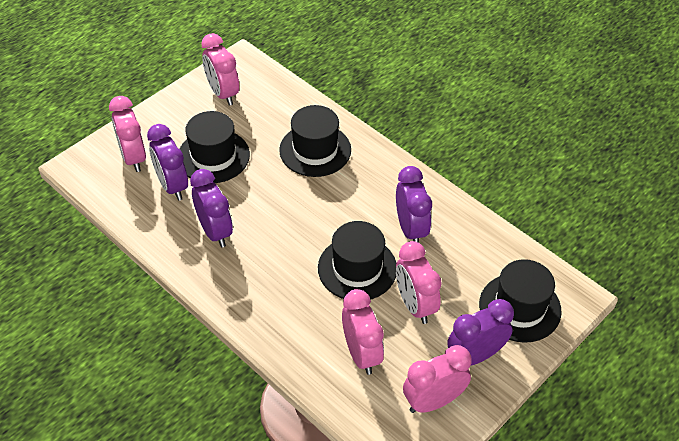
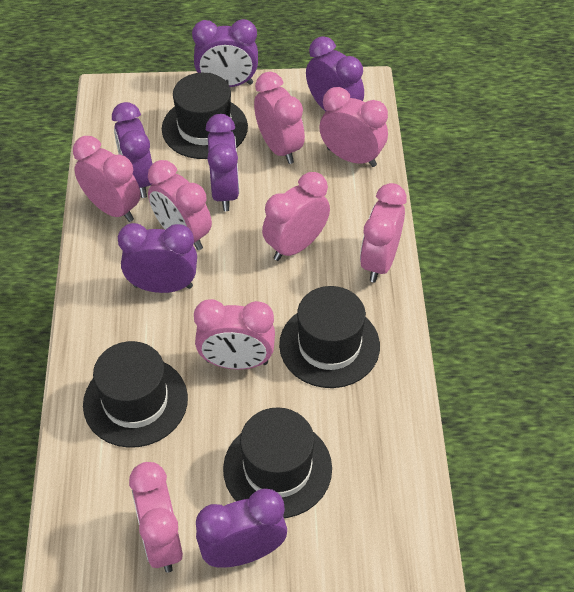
pink clock: 5 -> 8
purple clock: 4 -> 6

